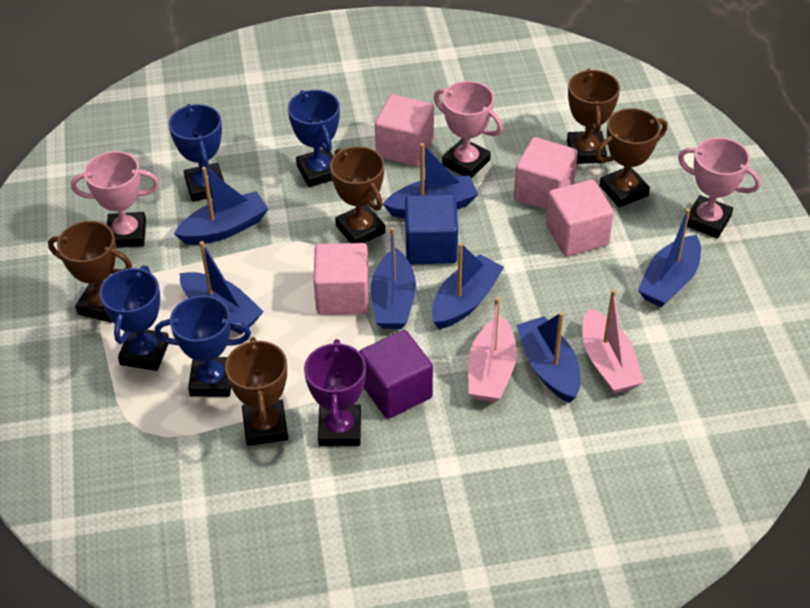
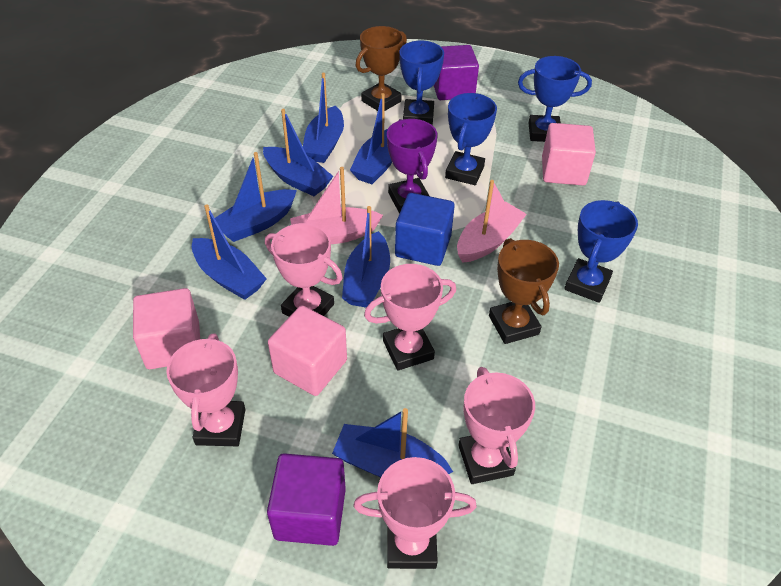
brown trophy: 5 -> 2
pink cube: 4 -> 3
pink trophy: 3 -> 5
purple cube: 1 -> 2

